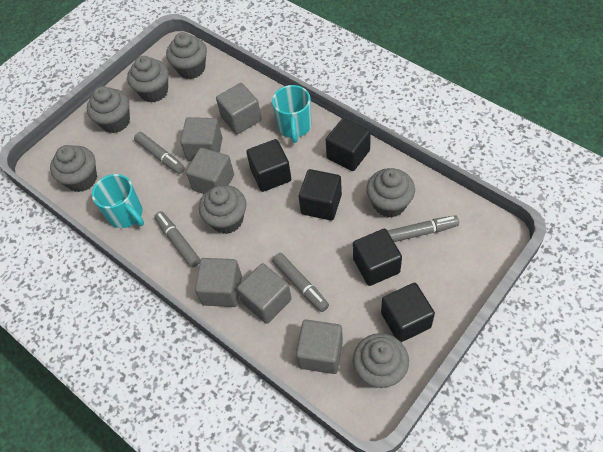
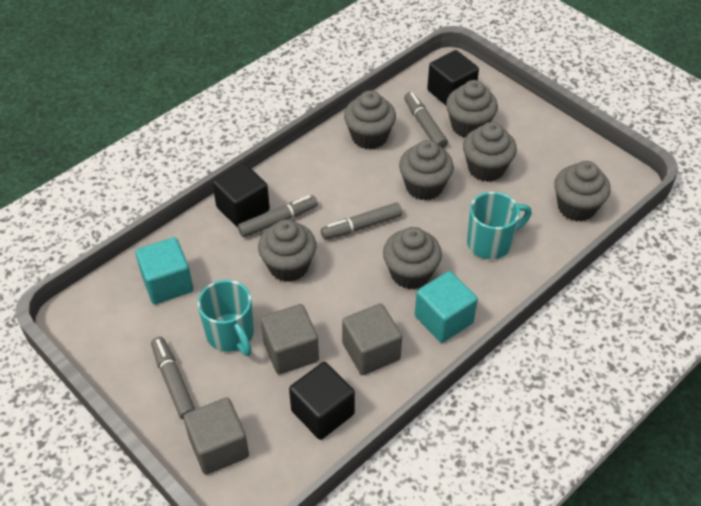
black cube: 5 -> 3
grey cube: 6 -> 3
turquoise cube: 0 -> 2

